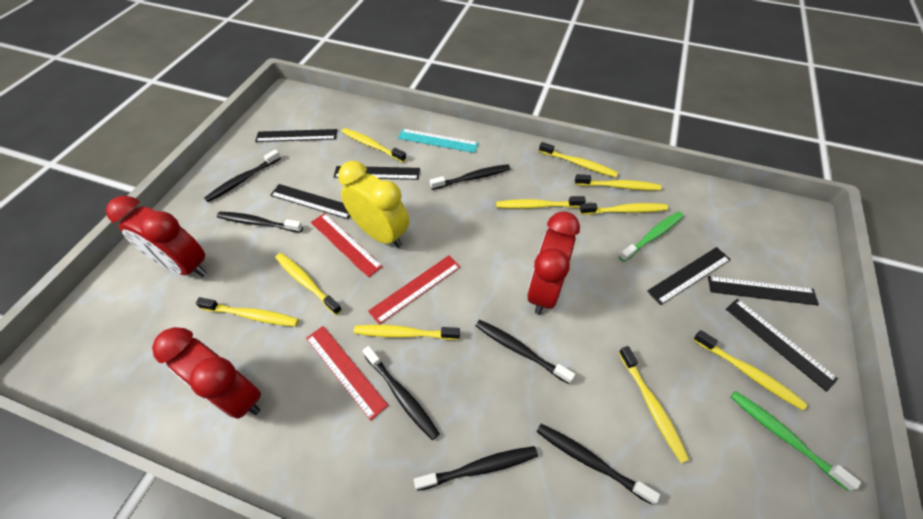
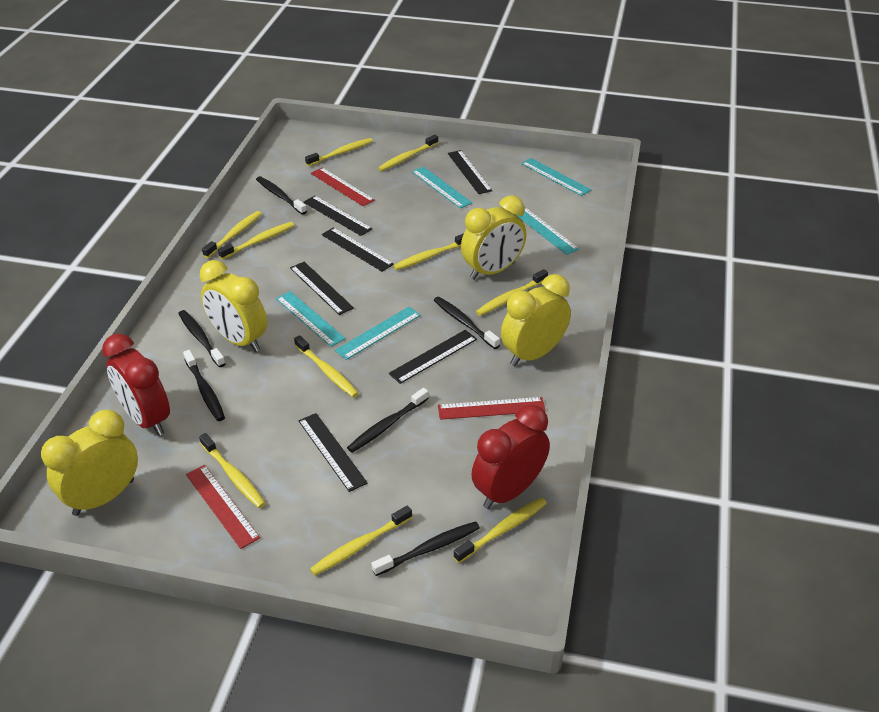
black toothbrush: 7 -> 6
green toothbrush: 2 -> 0
red clock: 3 -> 2
turquoise ruler: 1 -> 5
yellow clock: 1 -> 4

